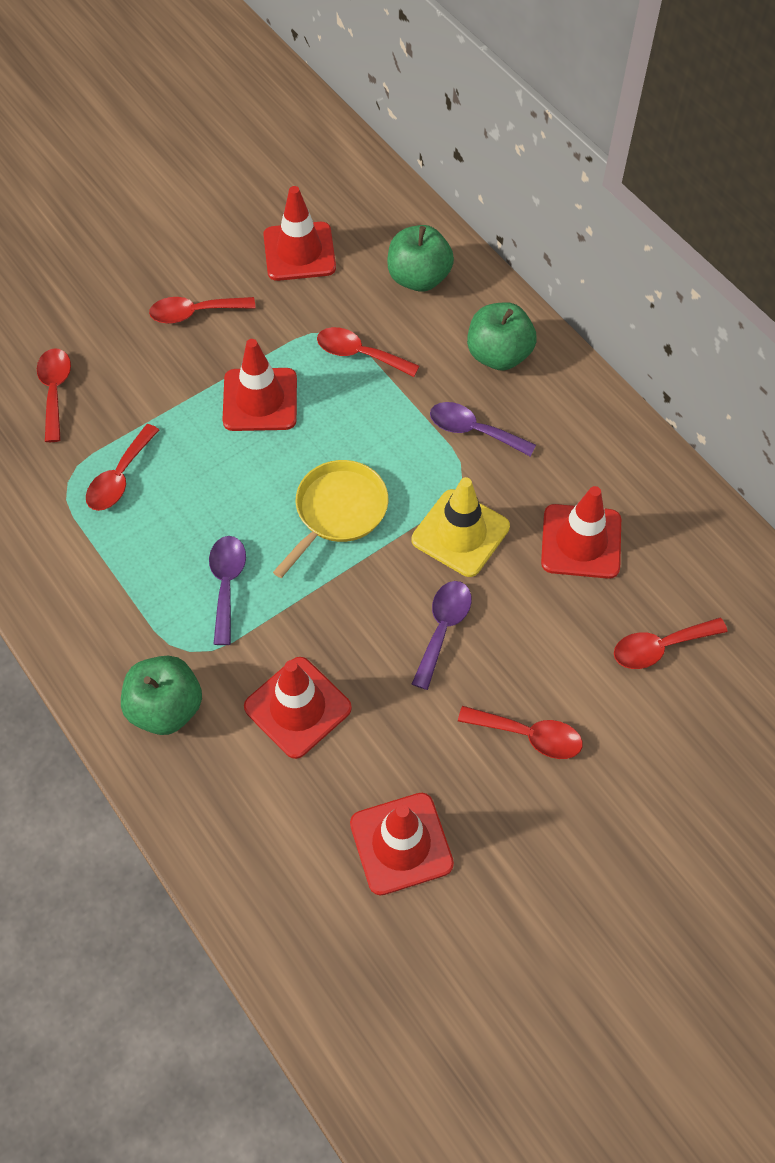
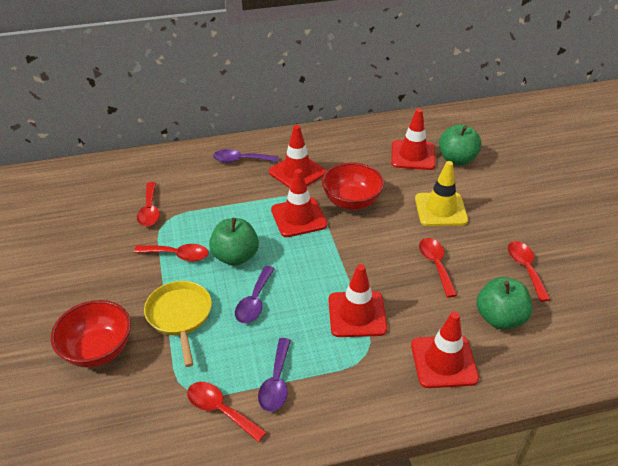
red bowl: 0 -> 2
red spoon: 6 -> 5

